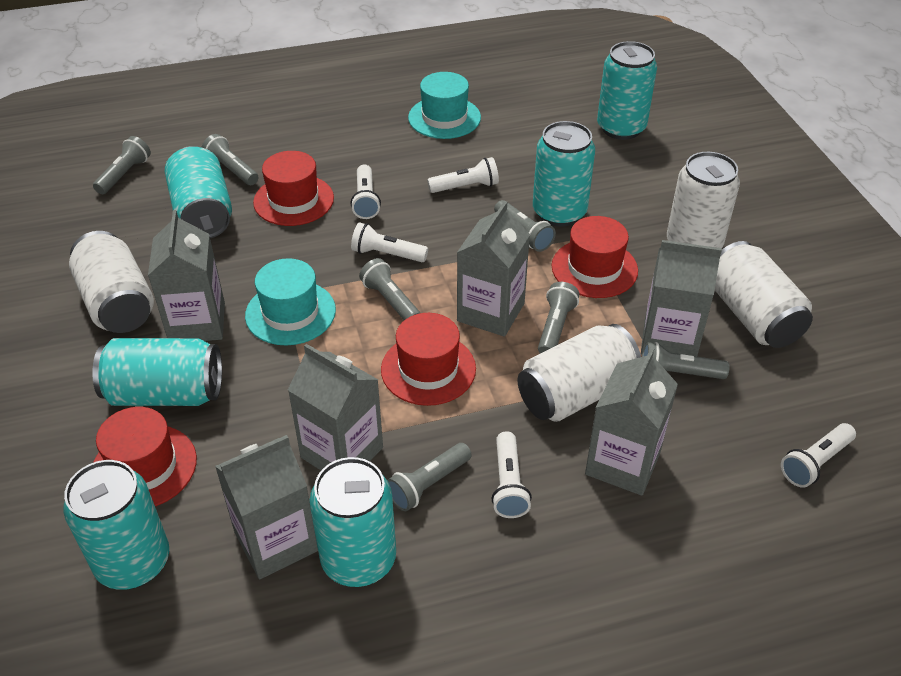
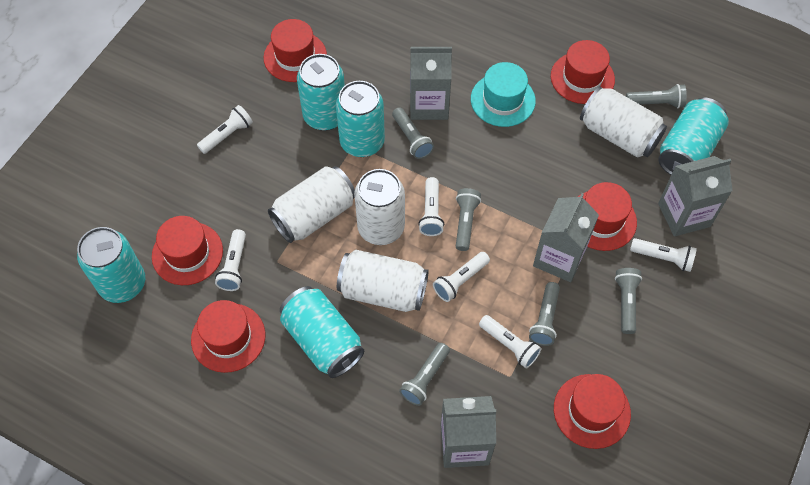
grey carton: 6 -> 4
grey flashlight: 7 -> 6
red hat: 4 -> 6
turquoise can: 6 -> 5
turquoise hat: 2 -> 1
white flashlight: 5 -> 6

